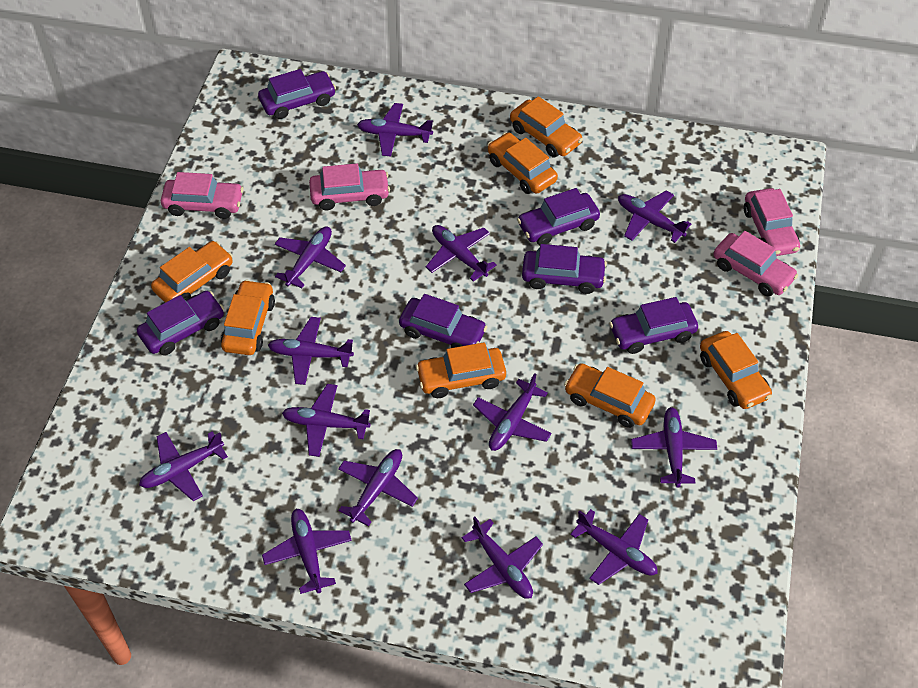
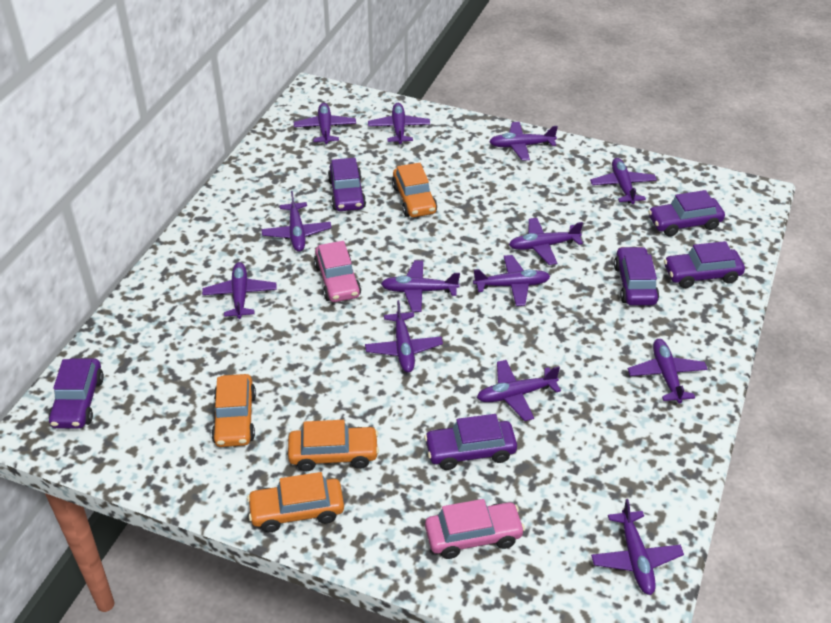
orange car: 7 -> 4
pink car: 4 -> 2

